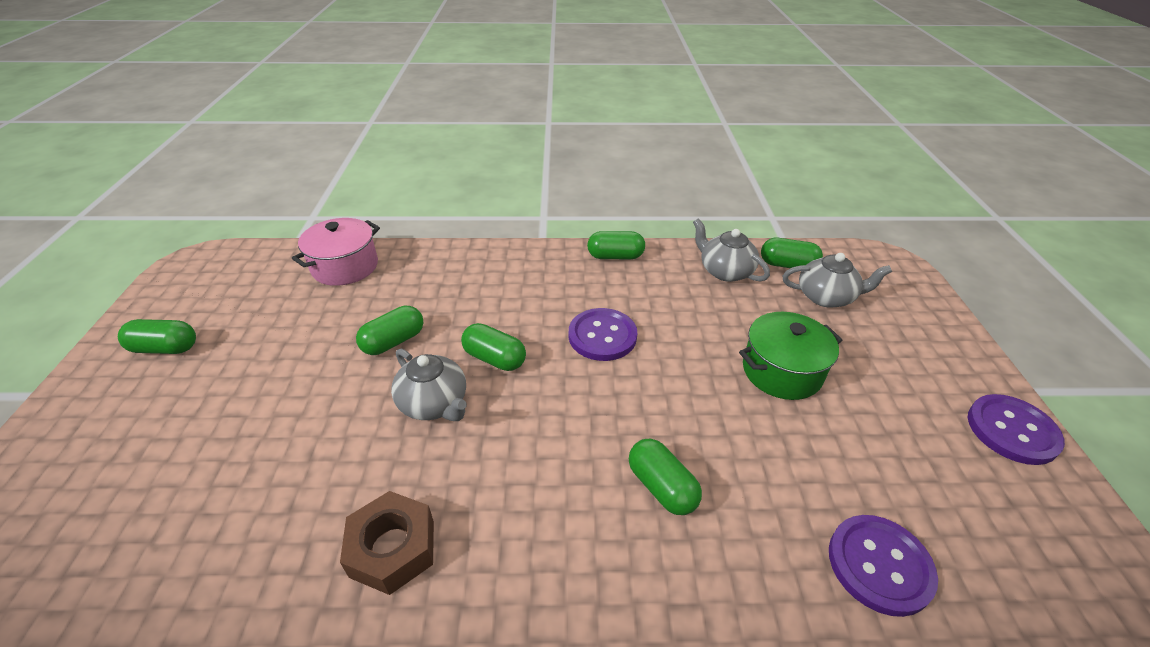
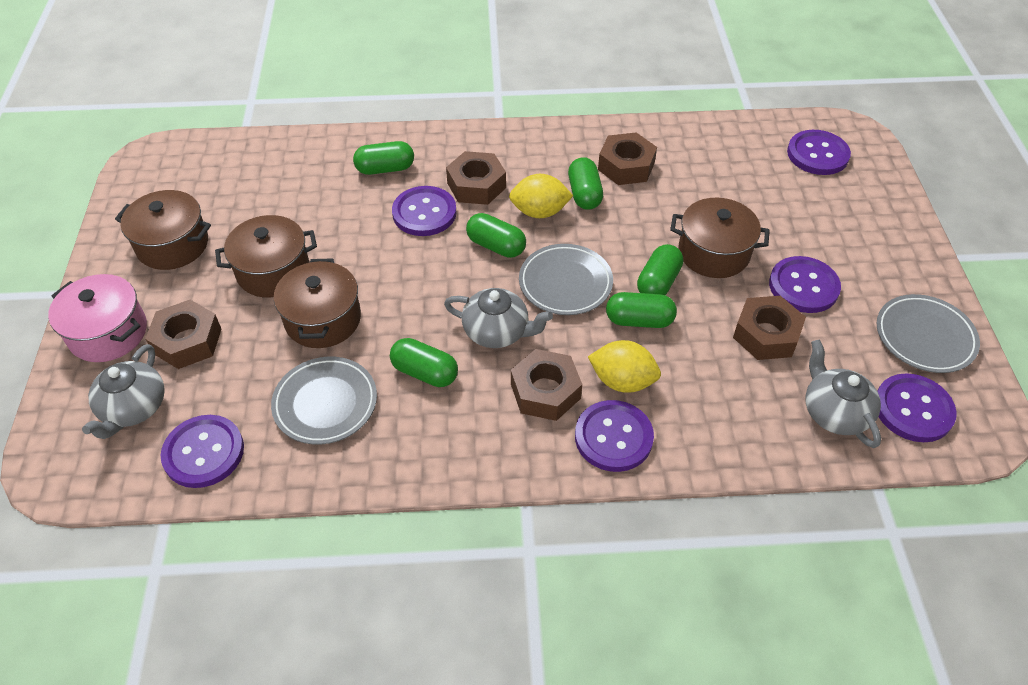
brown nut: 1 -> 5
brown pot: 0 -> 4
green pot: 1 -> 0
grey plate: 0 -> 3
purple button: 3 -> 6
yellow lemon: 0 -> 2

